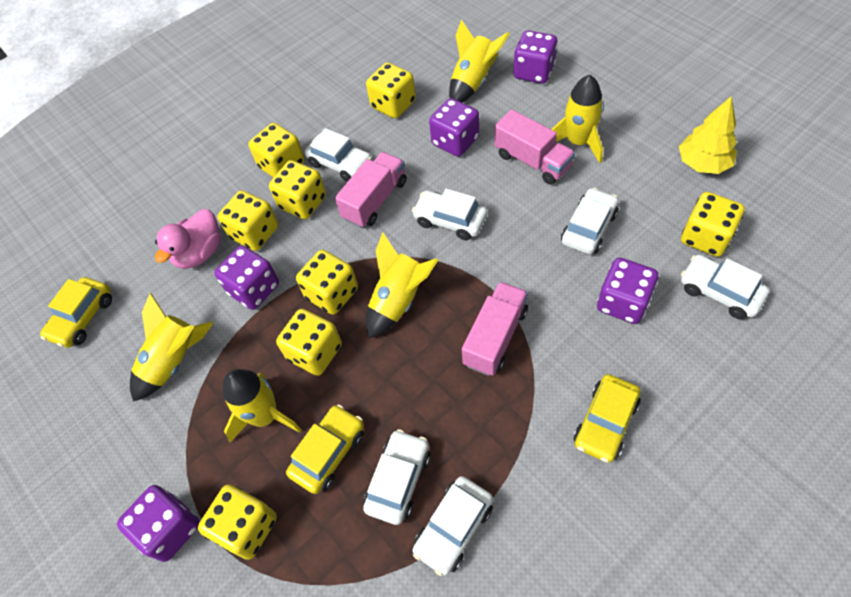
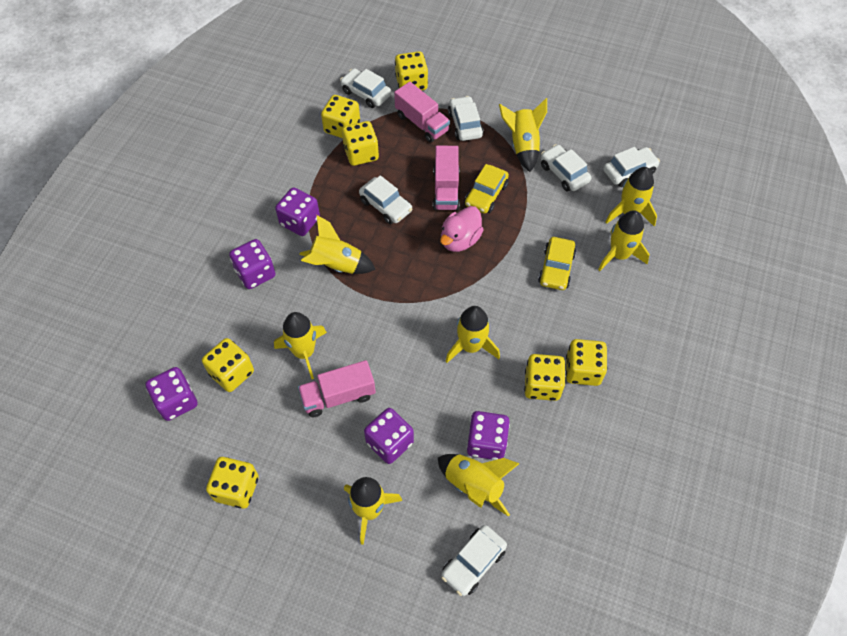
yellow car: 3 -> 2
yellow dice: 8 -> 7
yellow rocket: 5 -> 8
yellow tree: 1 -> 0

